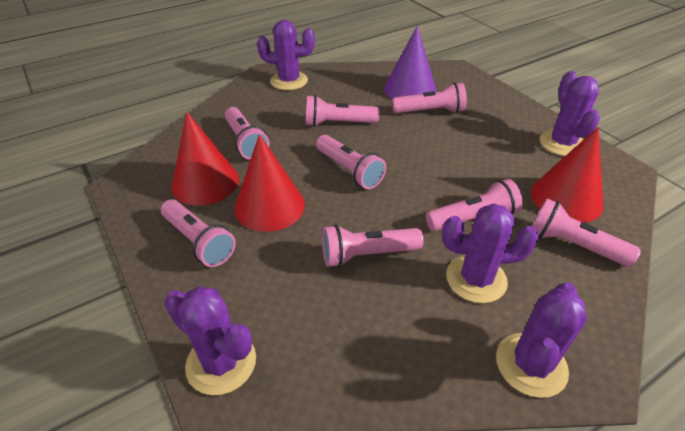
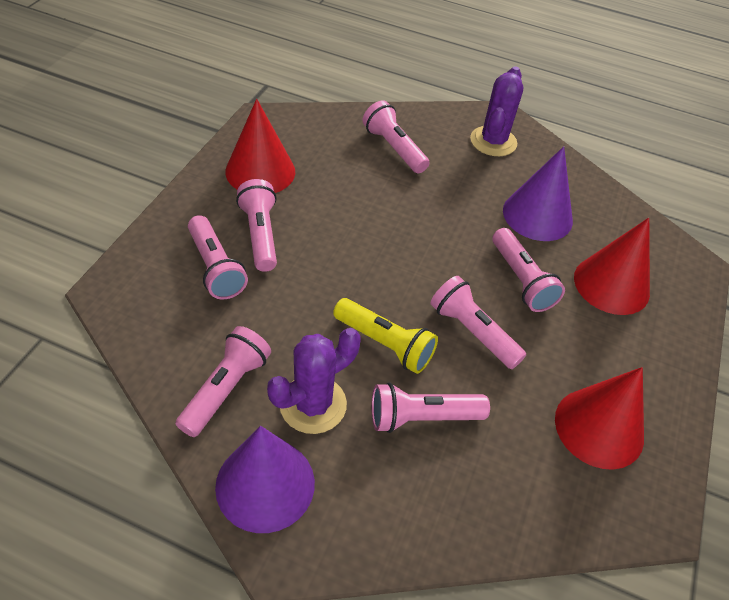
pink flashlight: 8 -> 7
purple cactus: 5 -> 2
purple cone: 1 -> 2
yellow flashlight: 0 -> 1

